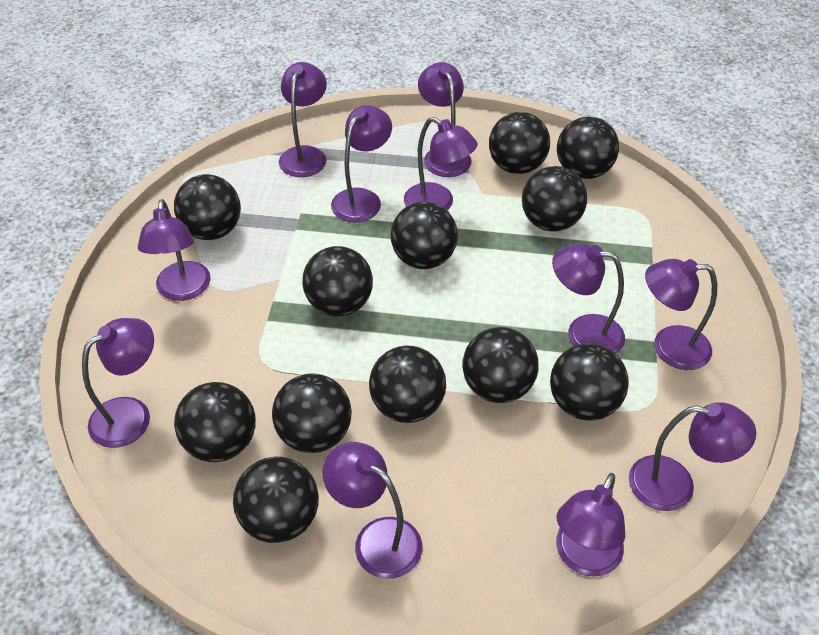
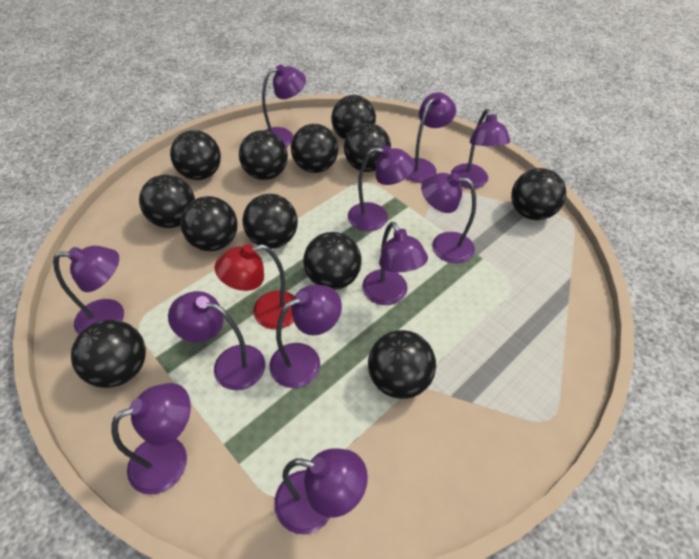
red lamp: 0 -> 1

